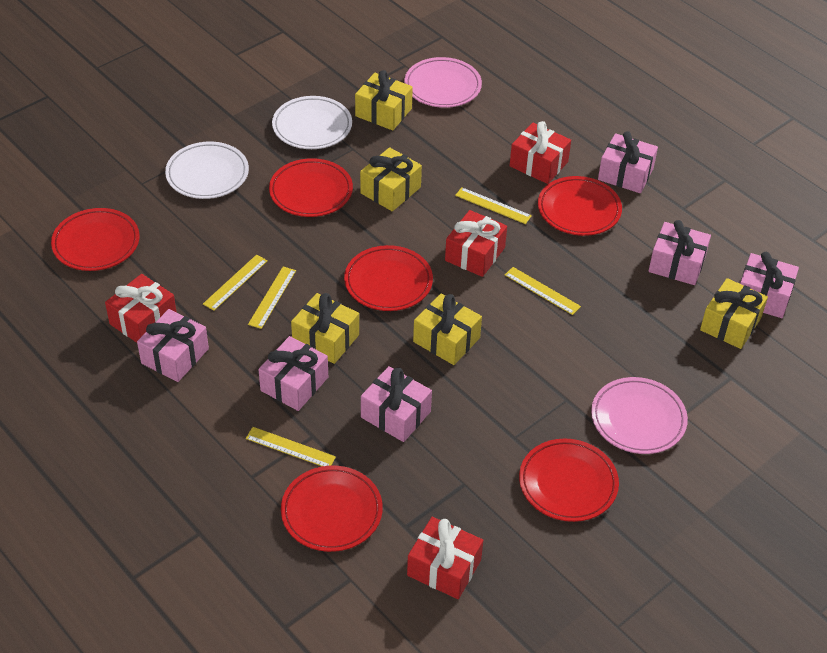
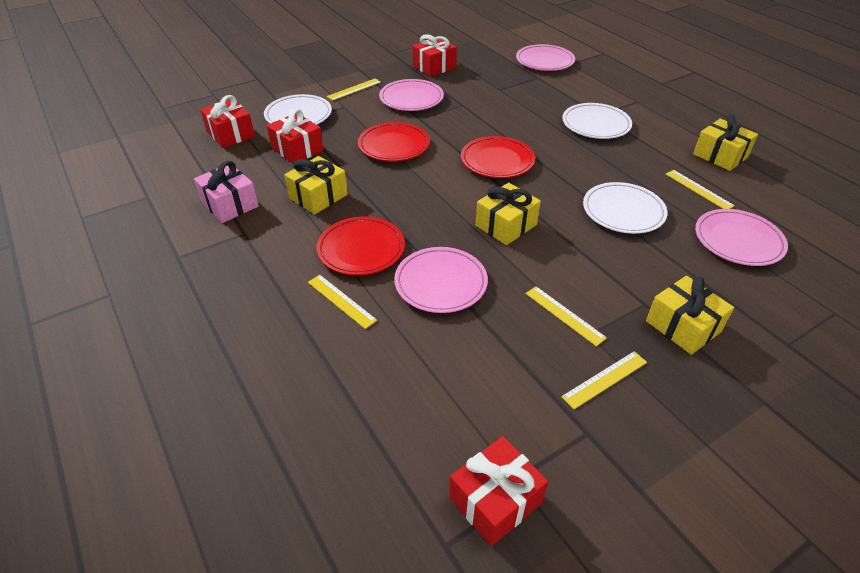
pink gift: 6 -> 1
pink plate: 2 -> 4
red plate: 6 -> 3
white plate: 2 -> 3
yellow gift: 5 -> 4

